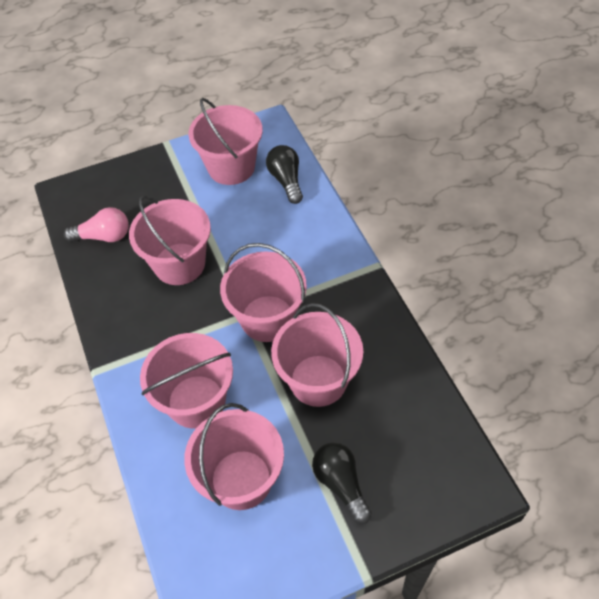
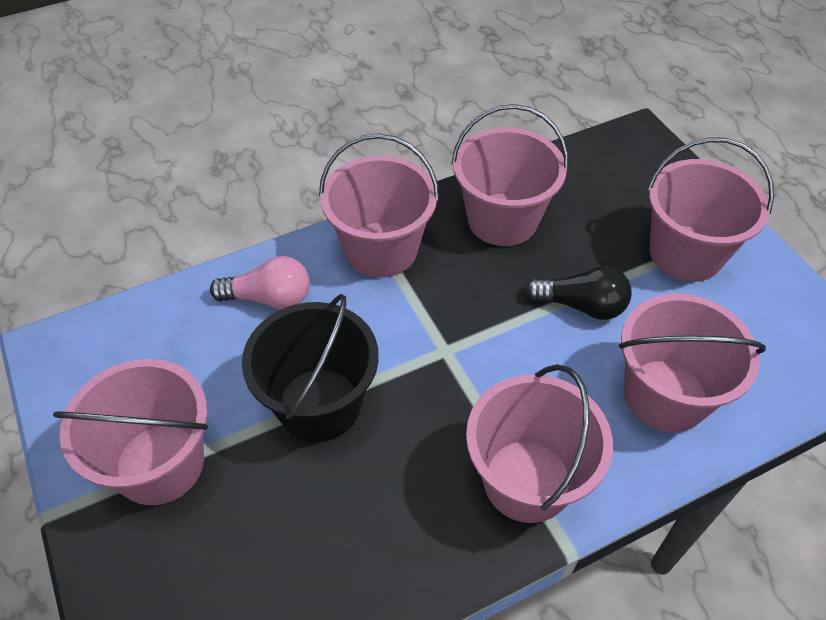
black bucket: 0 -> 1
black light bulb: 2 -> 1

